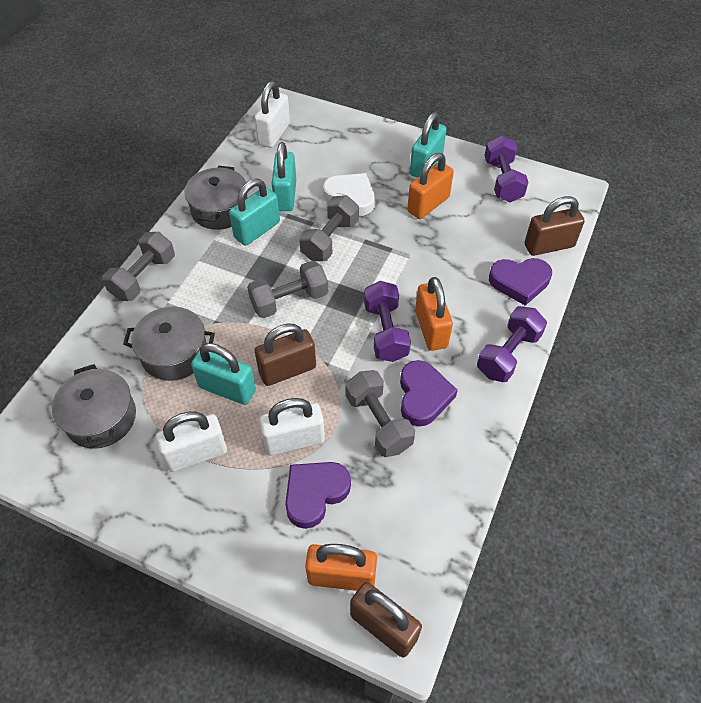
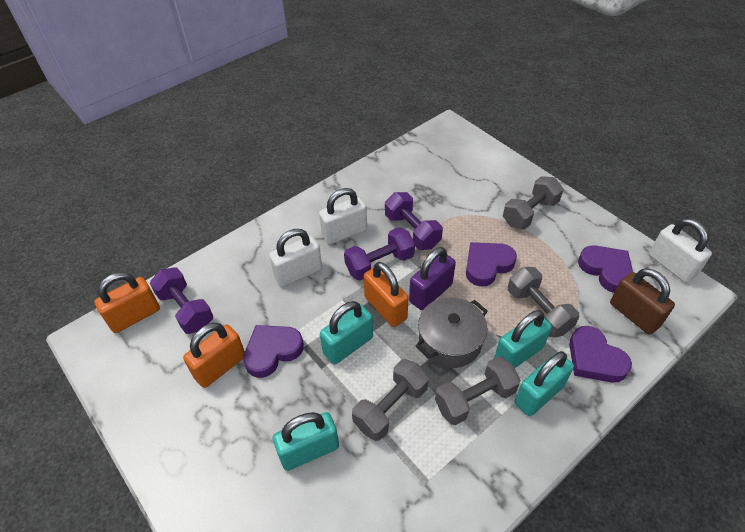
brown padlock: 3 -> 1
grey pot: 3 -> 1
purple heart: 3 -> 4
purple padlock: 0 -> 1
white heart: 1 -> 0

